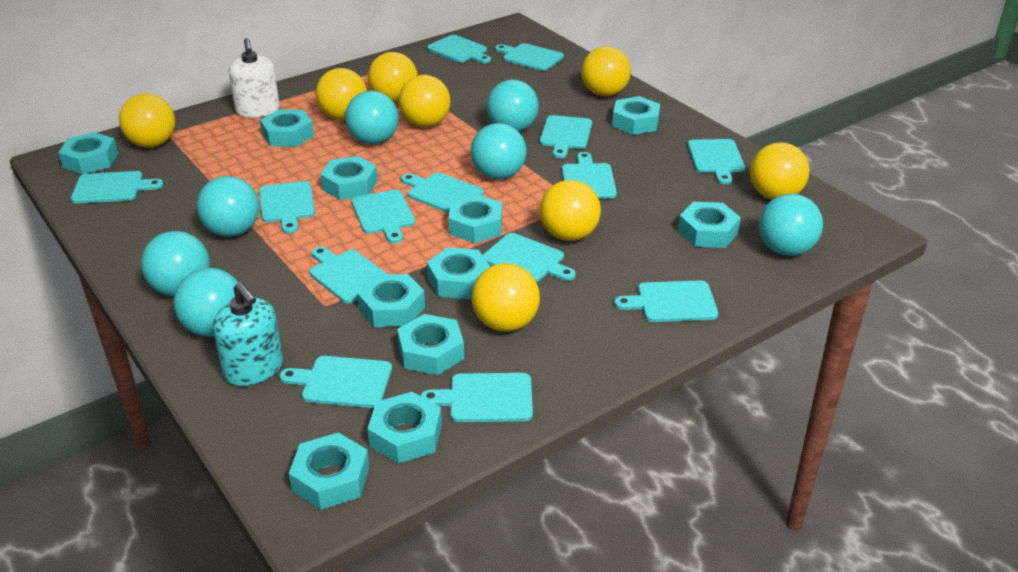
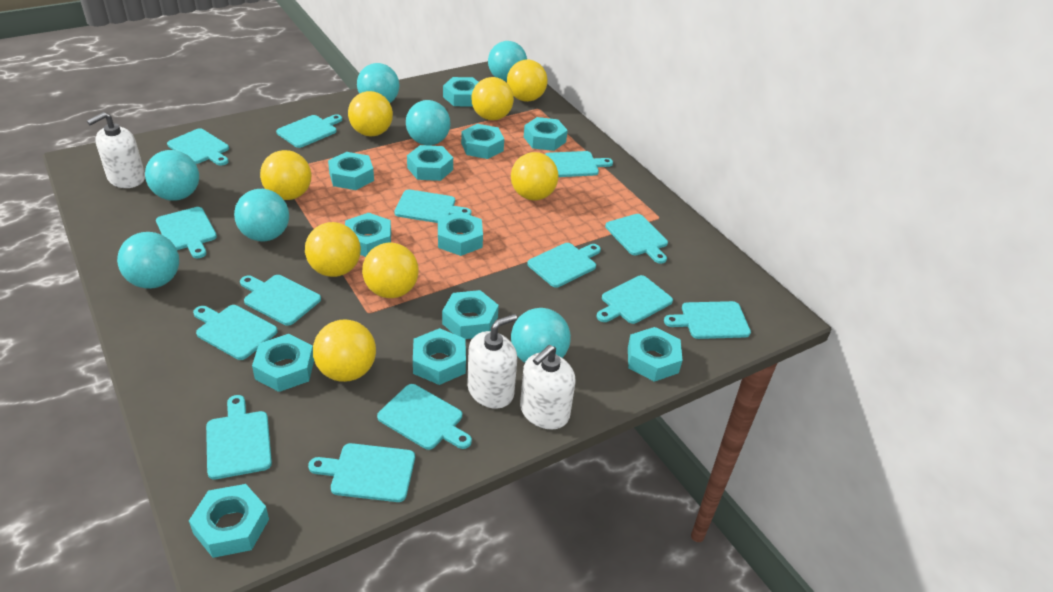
turquoise nut: 11 -> 12
turquoise soap dispenser: 1 -> 0
white soap dispenser: 1 -> 3

